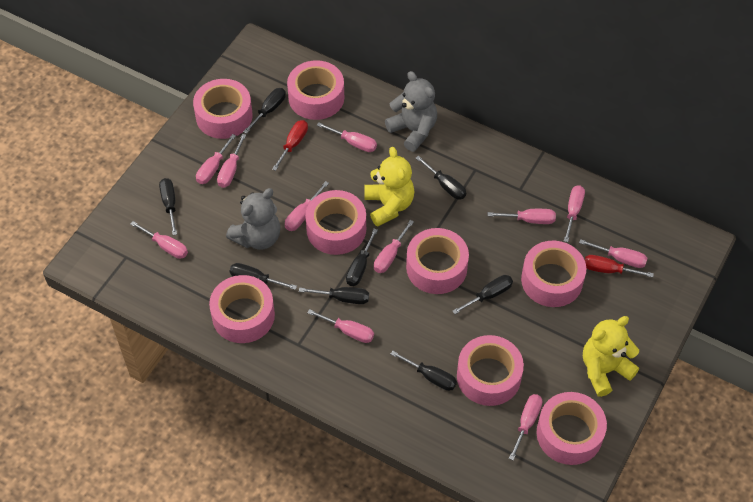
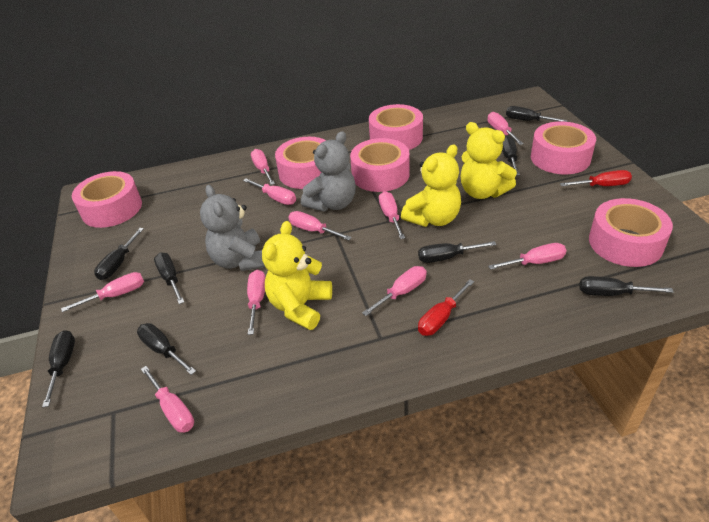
pink screwdriver: 11 -> 10
pink tape: 8 -> 6
yellow teddy bear: 2 -> 3

